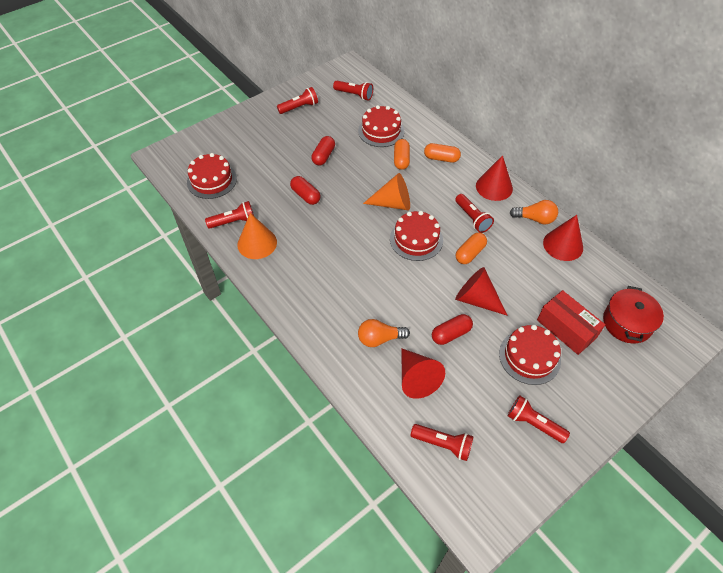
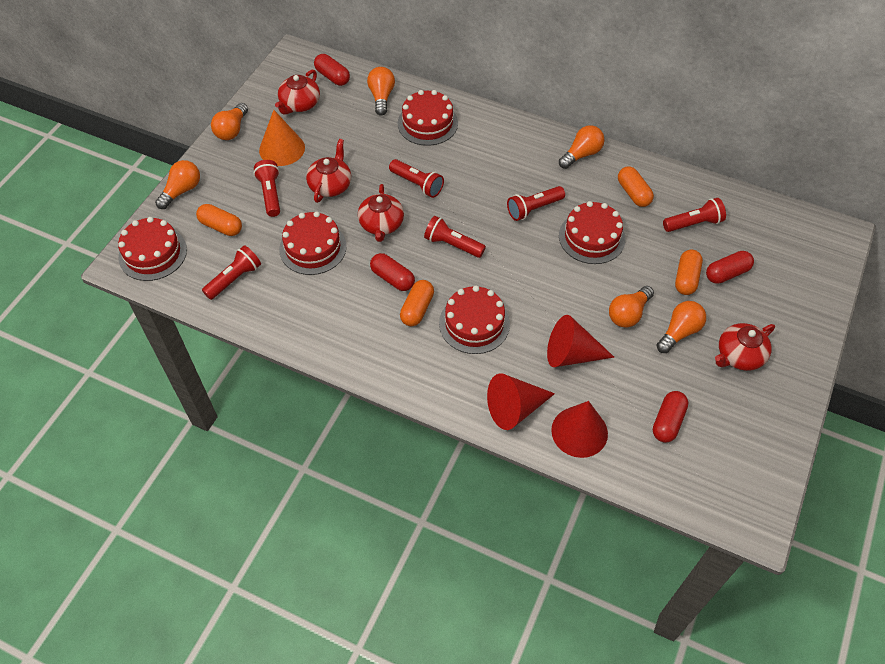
orange capsule: 3 -> 4
orange cone: 2 -> 1
orange light bulb: 2 -> 6
red box: 1 -> 0
red cake: 4 -> 5
red capsule: 3 -> 4
red cone: 4 -> 3
red pot: 1 -> 0
red teapot: 0 -> 4

